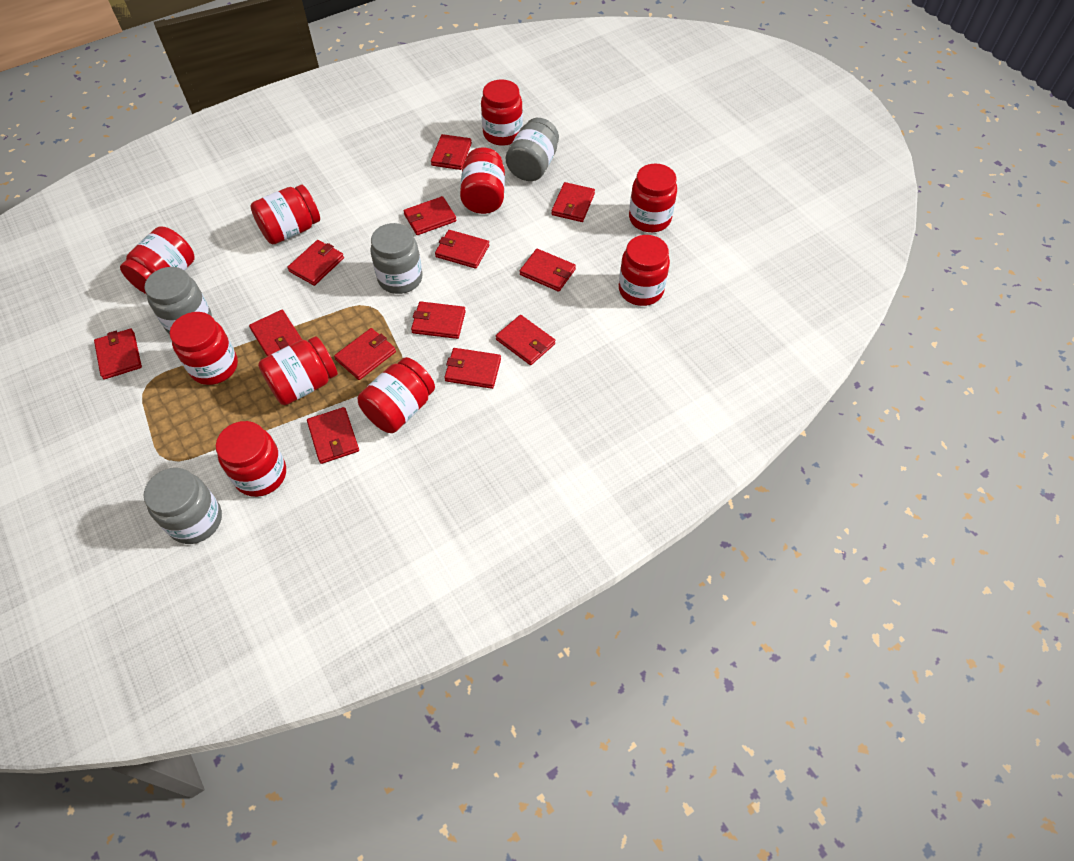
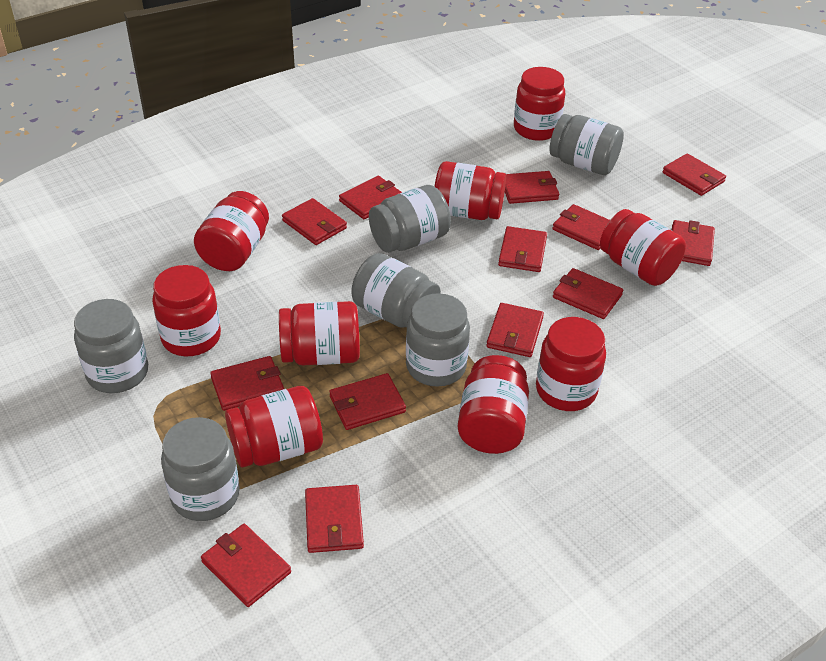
grey jar: 4 -> 6
red jar: 10 -> 9

